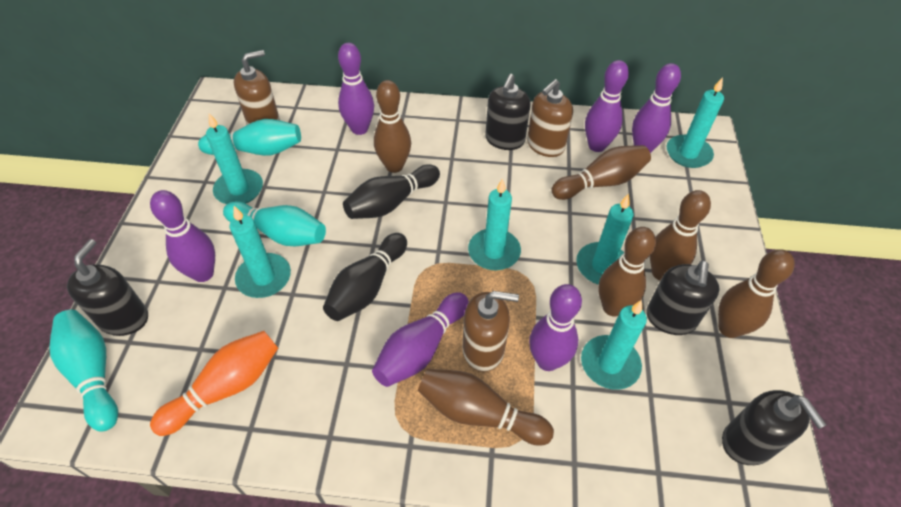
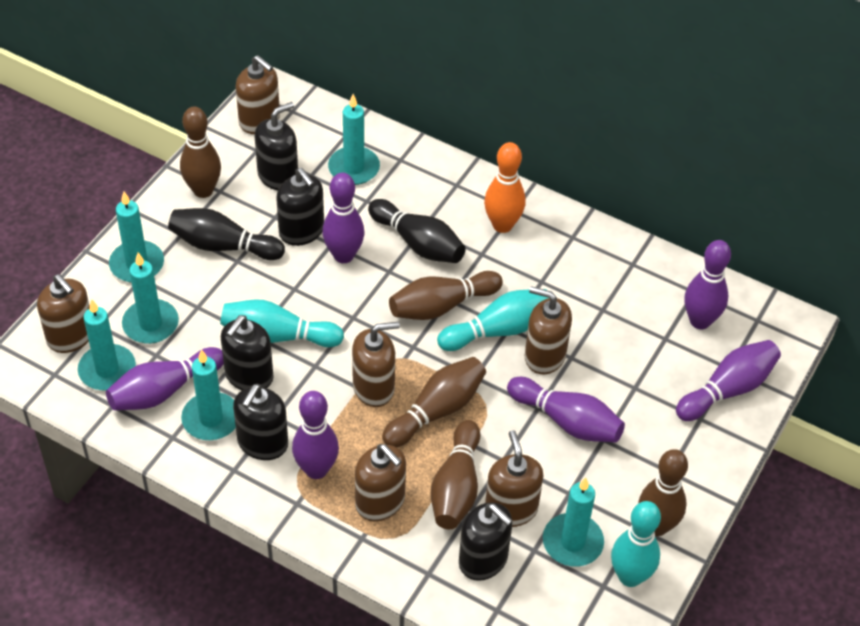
black soap dispenser: 4 -> 5
brown bowling pin: 6 -> 5
brown soap dispenser: 3 -> 6

